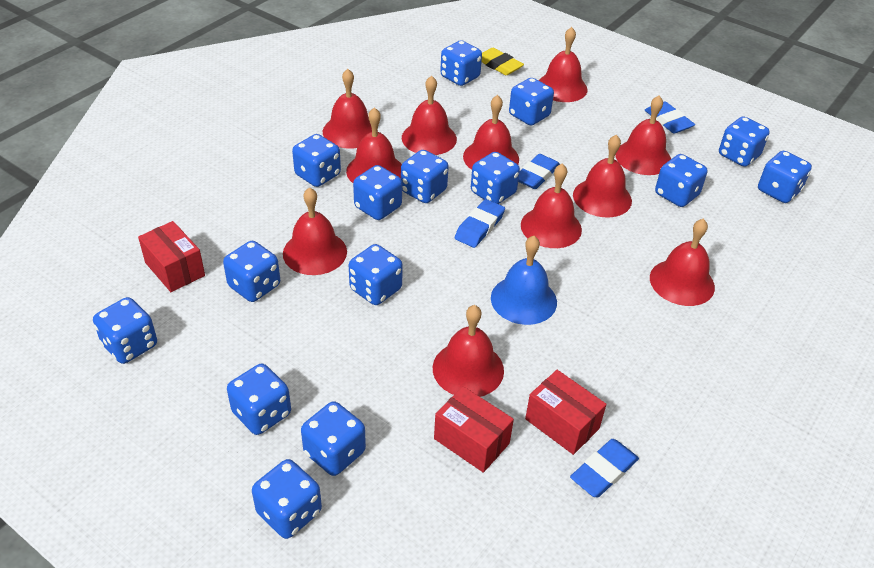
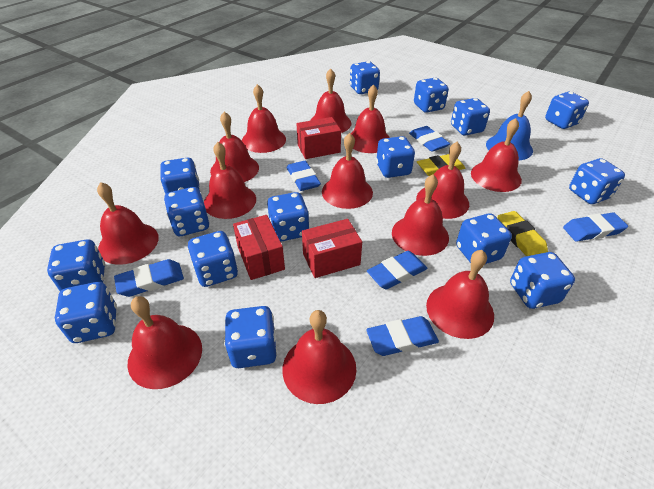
blue eraser: 4 -> 6
red bell: 11 -> 13
yellow eraser: 1 -> 2

